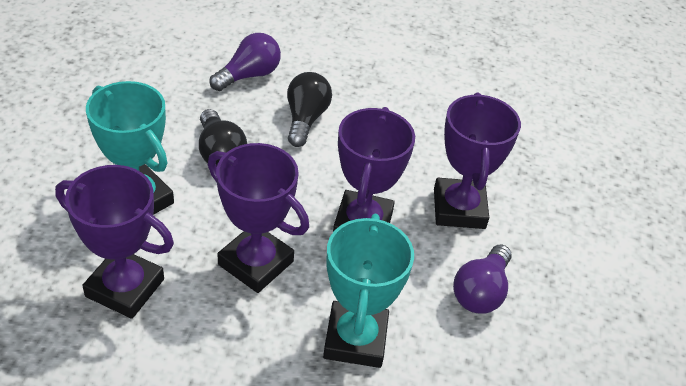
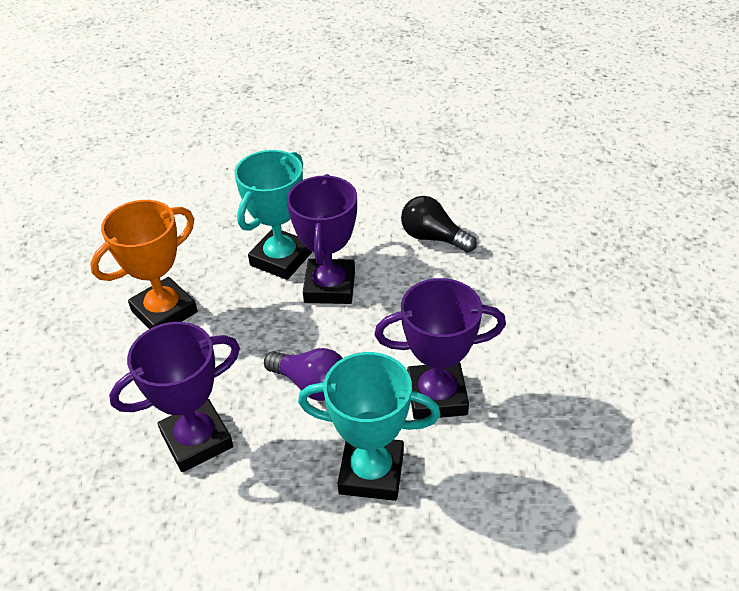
black light bulb: 2 -> 1
orange trophy: 0 -> 1
purple light bulb: 2 -> 1
purple trophy: 4 -> 3

